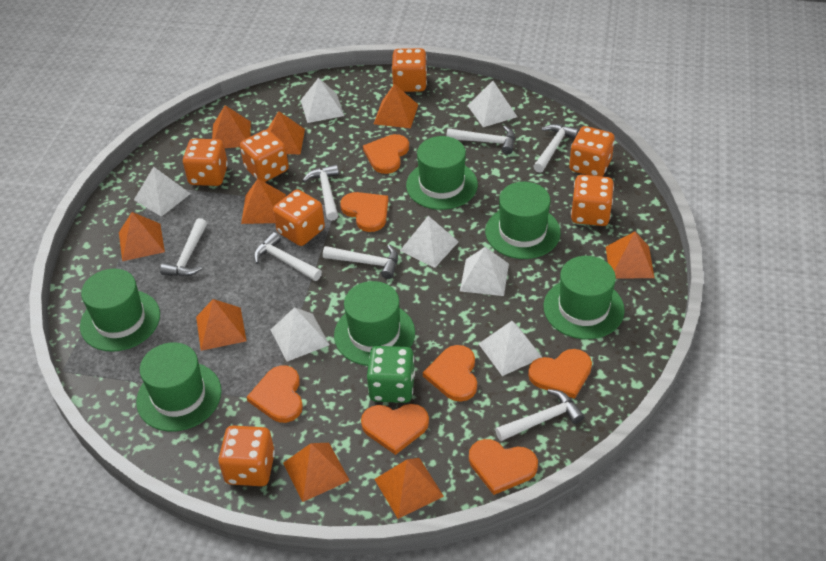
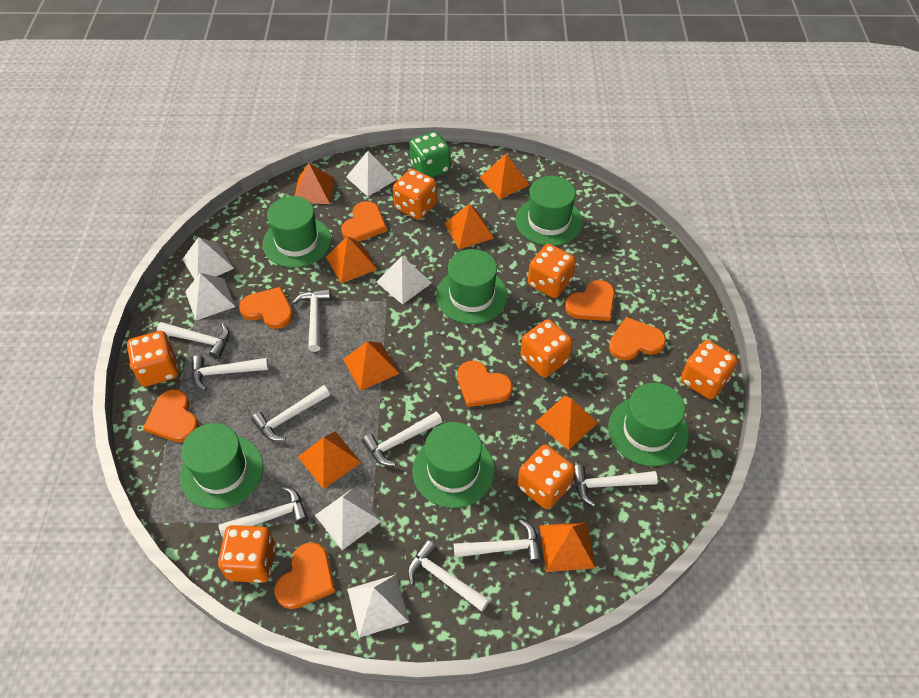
orange pyramid: 9 -> 8
white hammer: 7 -> 9
white pyramid: 7 -> 6

